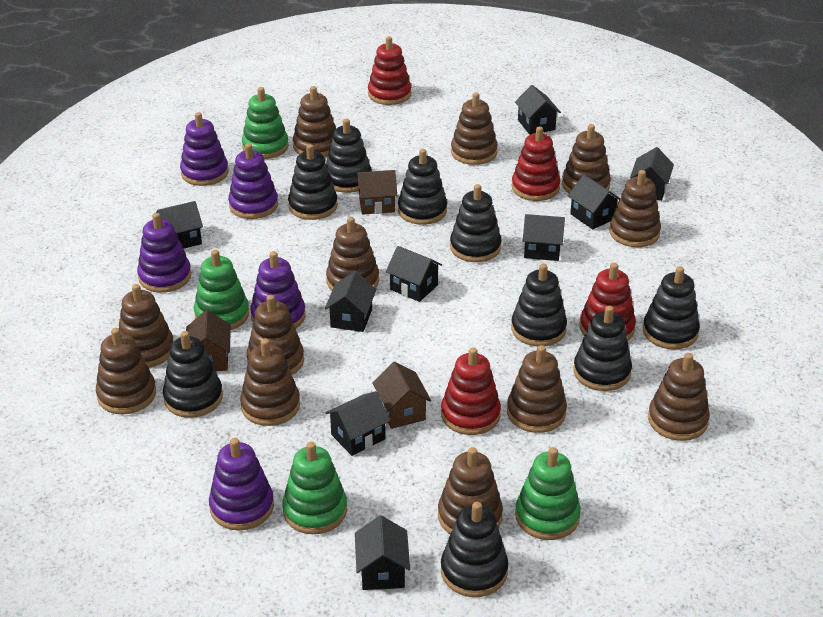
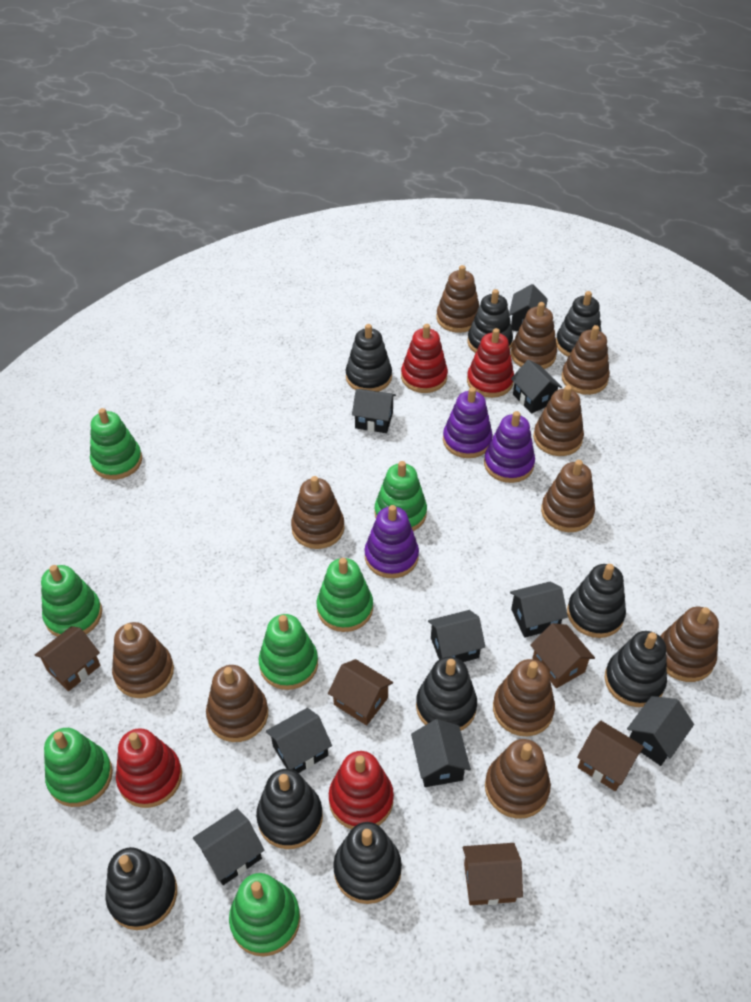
brown house: 3 -> 5
brown stacking toy: 12 -> 11
green stacking toy: 4 -> 7
purple stacking toy: 5 -> 3

